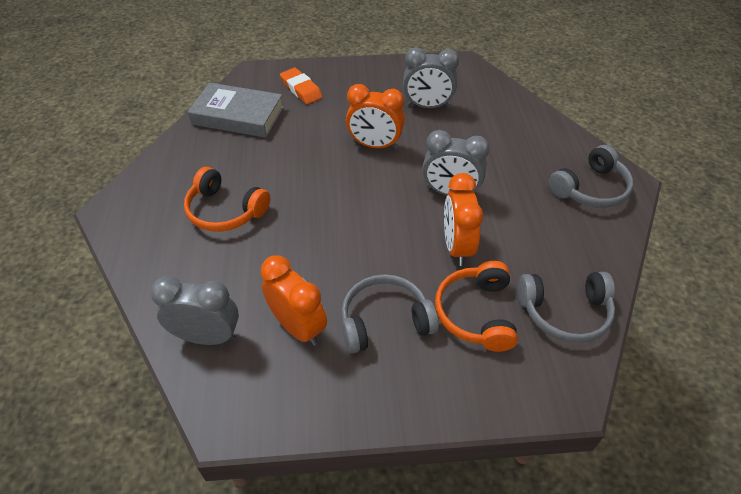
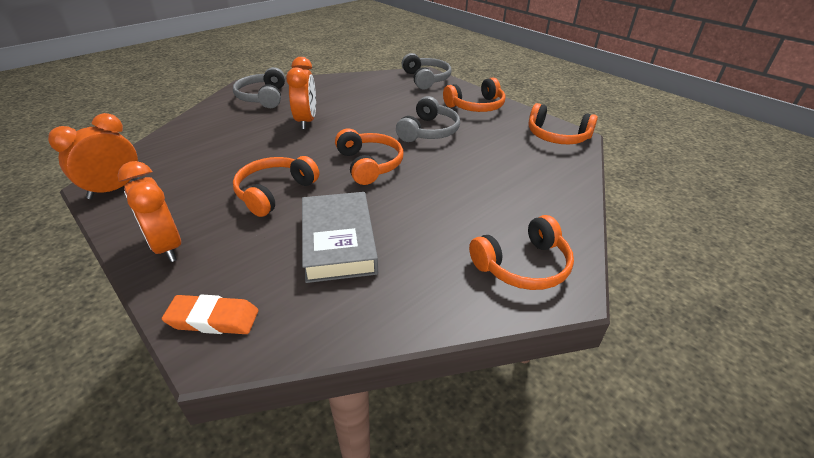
grey clock: 3 -> 0
orange headphones: 2 -> 5

